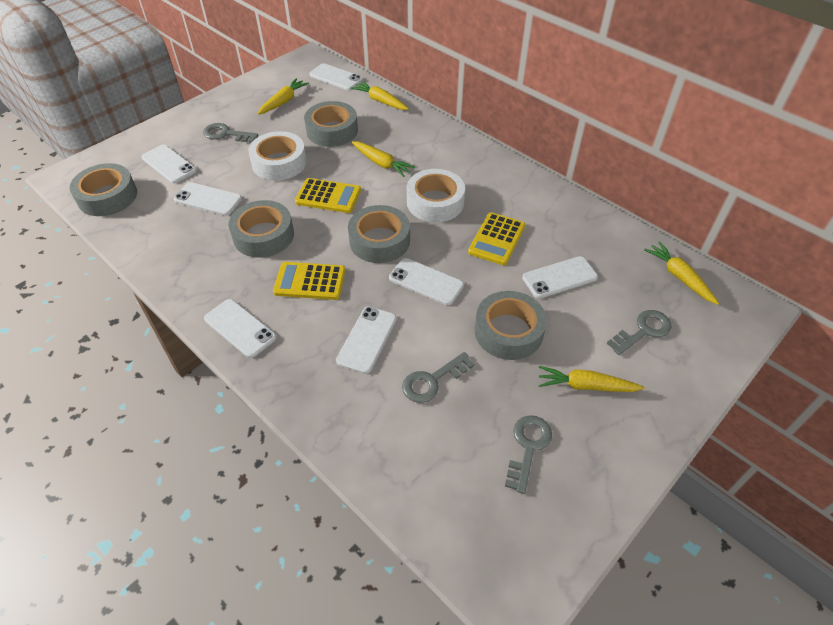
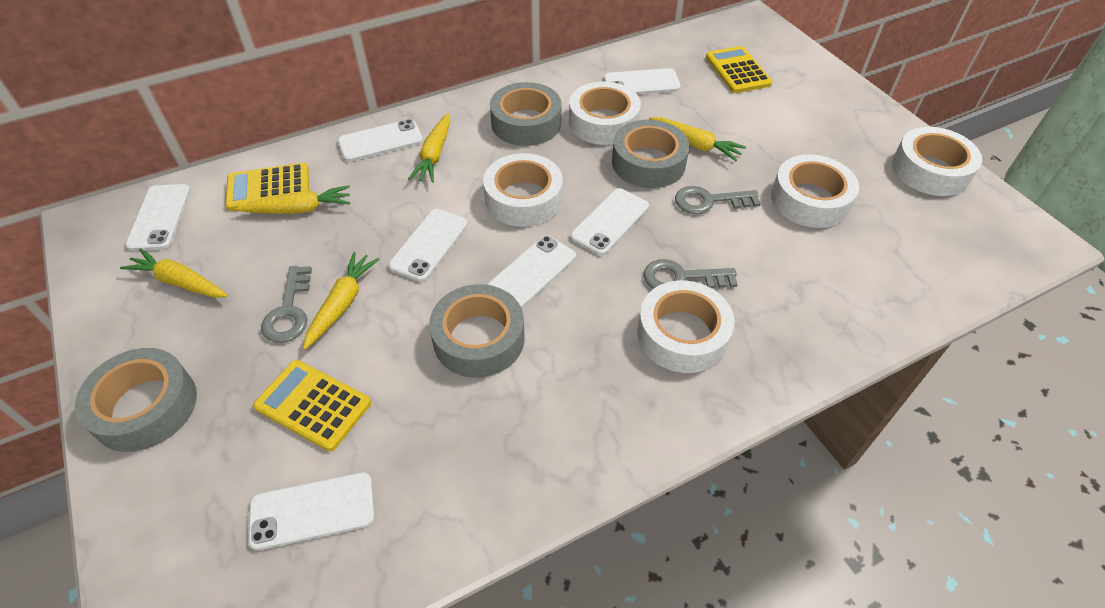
grey key: 4 -> 3
grey tape: 5 -> 4
white tape: 2 -> 5

